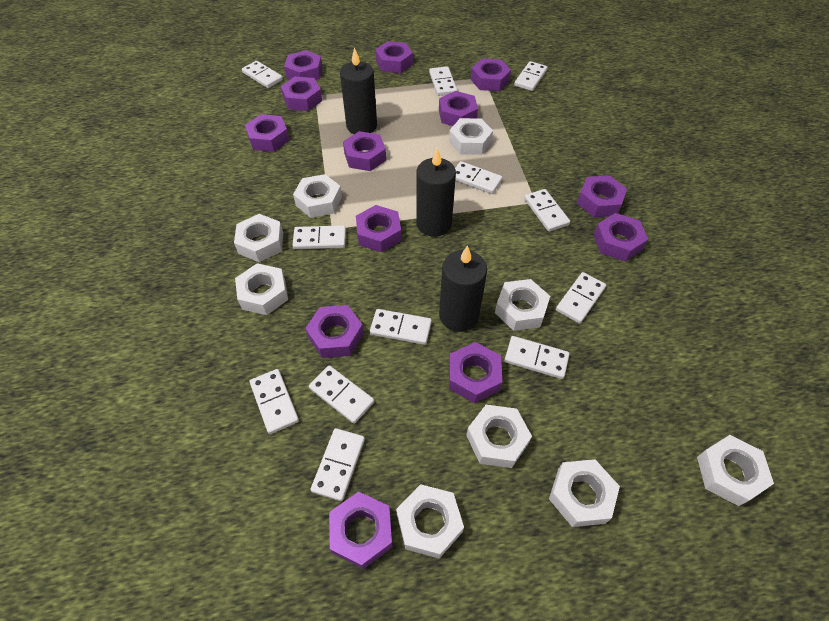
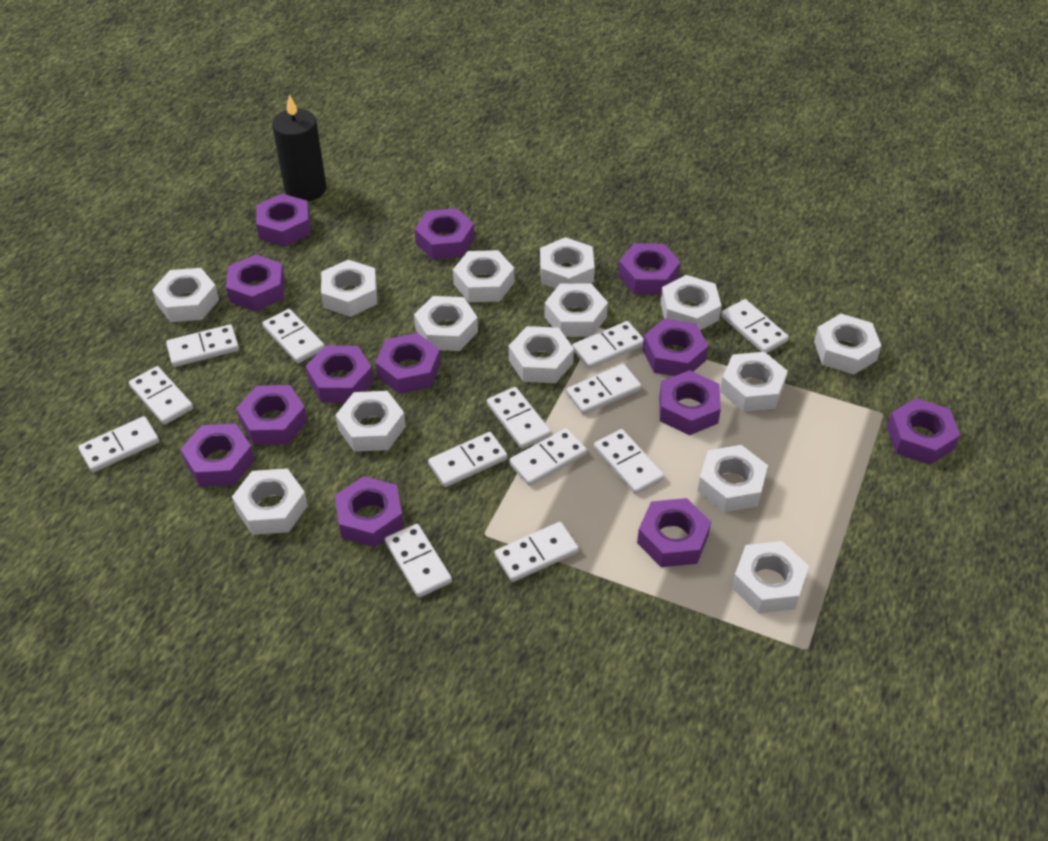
black candle: 3 -> 1
white domino: 12 -> 13
white nut: 9 -> 14

